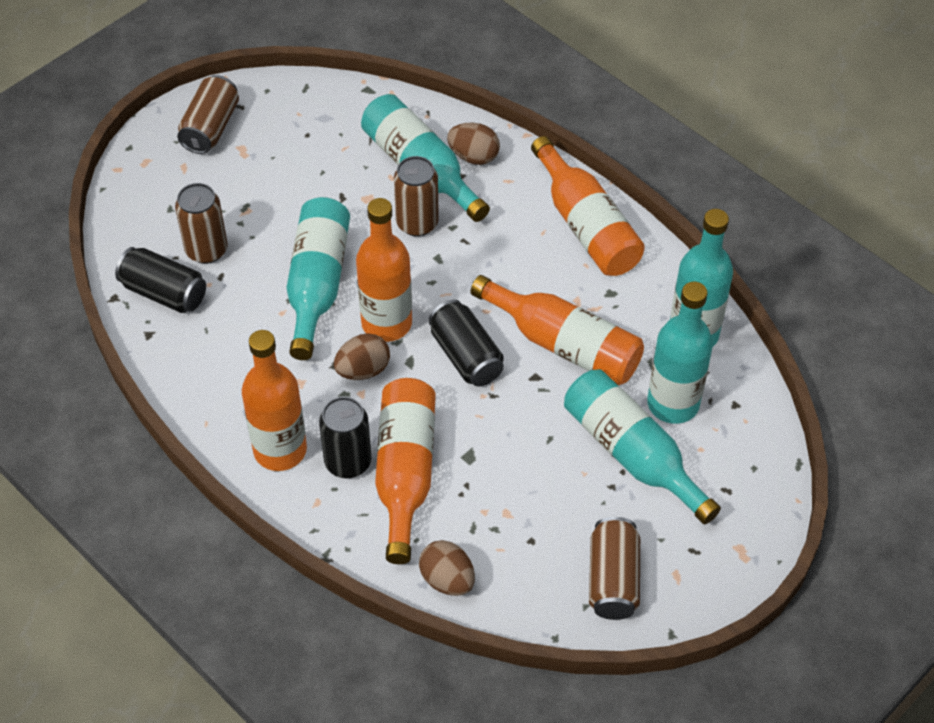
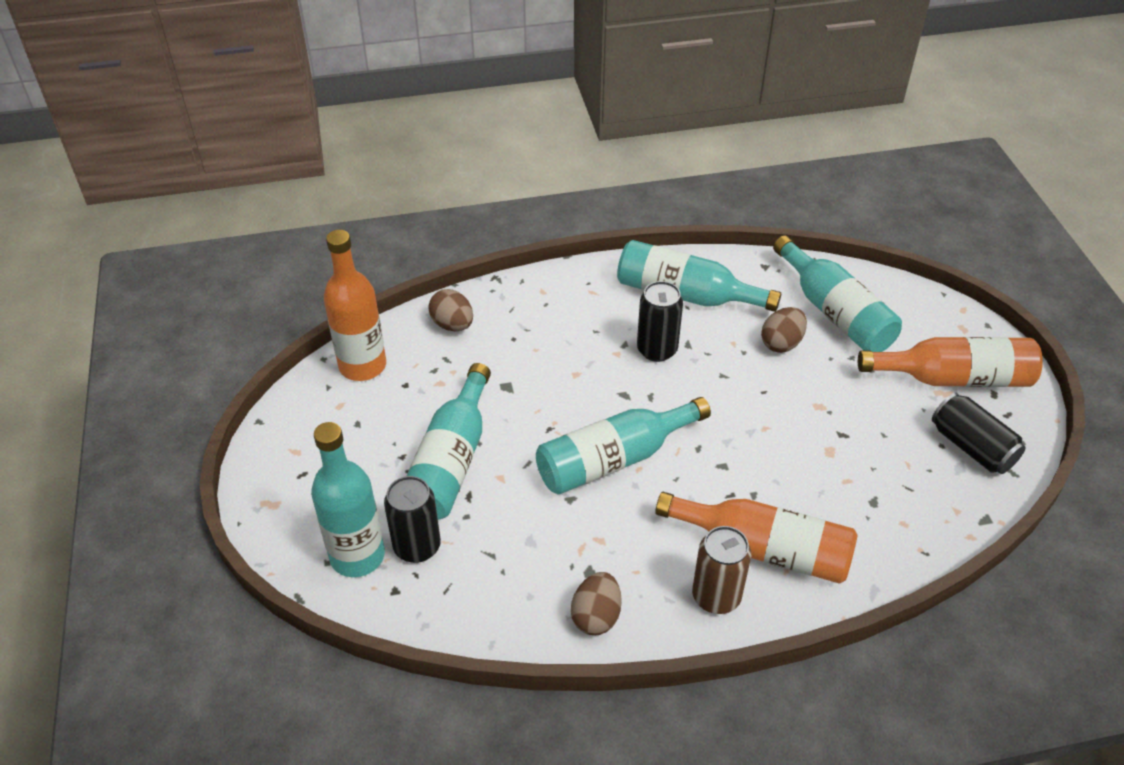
brown can: 4 -> 1
orange bottle: 5 -> 3

